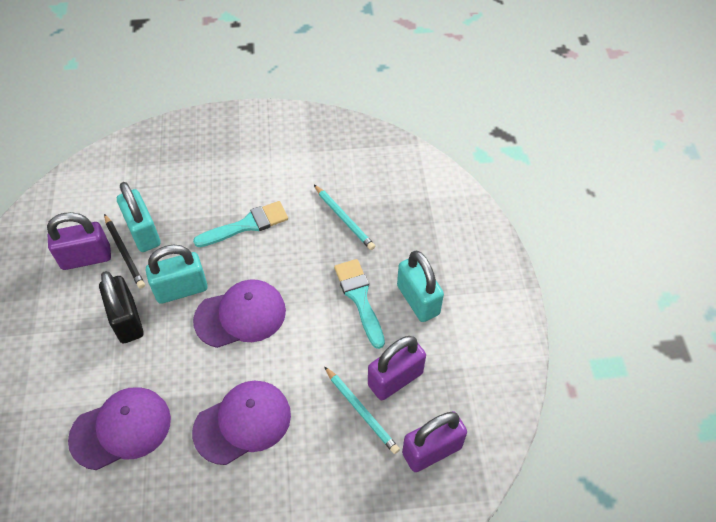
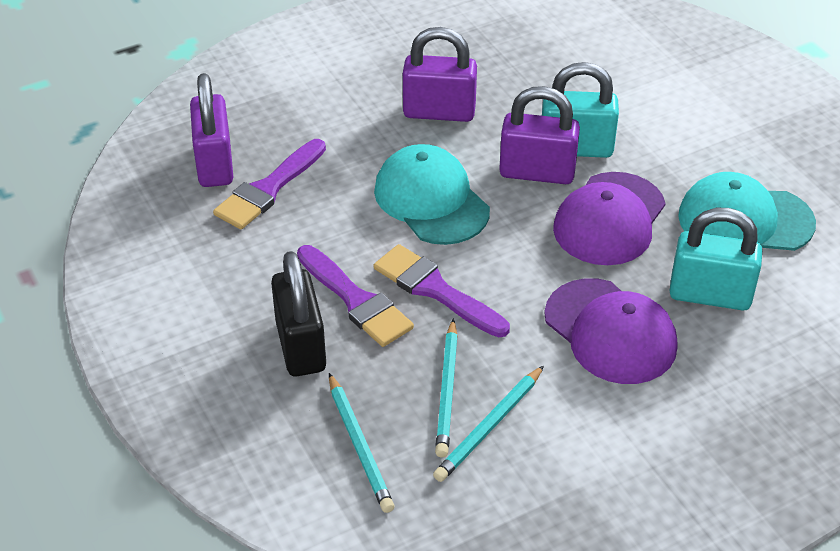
black pencil: 1 -> 0
purple brush: 0 -> 3
purple cap: 3 -> 2
turquoise brush: 2 -> 0
turquoise cap: 0 -> 2
turquoise padlock: 3 -> 2
turquoise pencil: 2 -> 3

